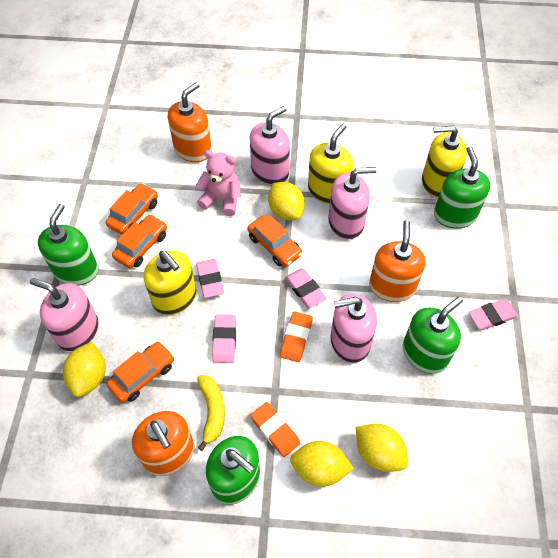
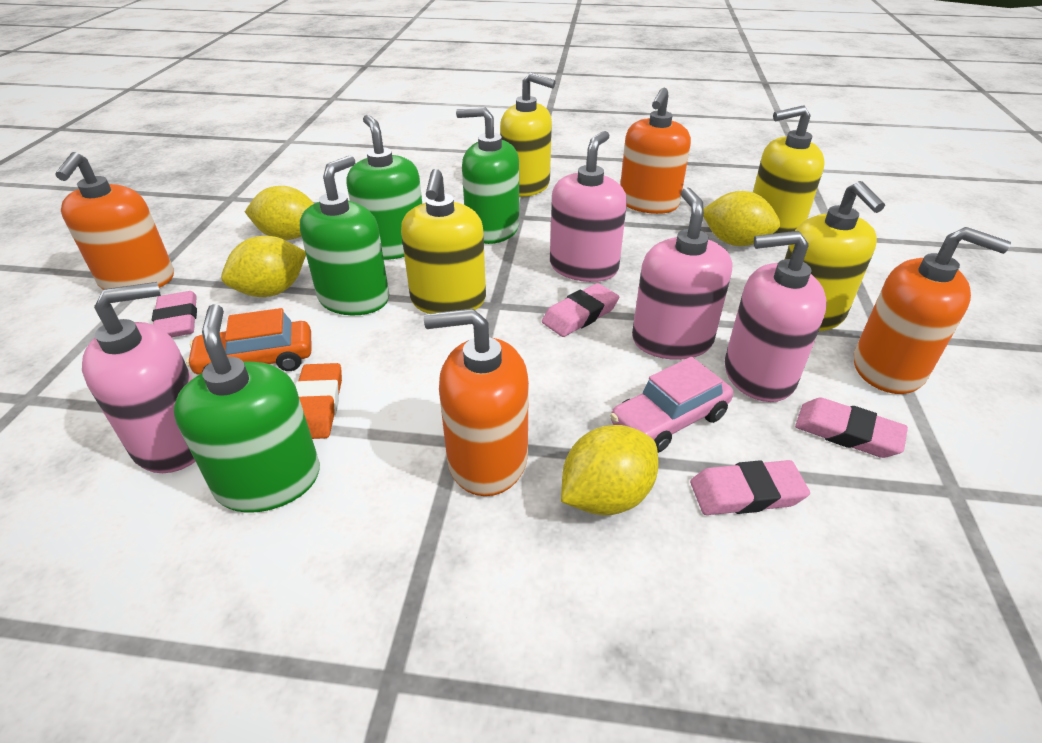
orange car: 4 -> 1
orange eraser: 2 -> 1
orange soap dispenser: 3 -> 4
pink car: 0 -> 1
pink teddy bear: 1 -> 0
yellow banana: 1 -> 0
yellow soap dispenser: 3 -> 4

